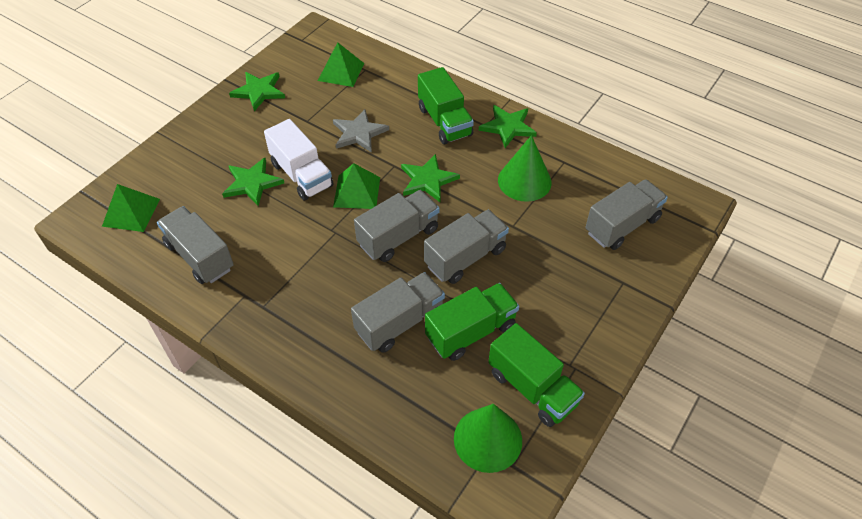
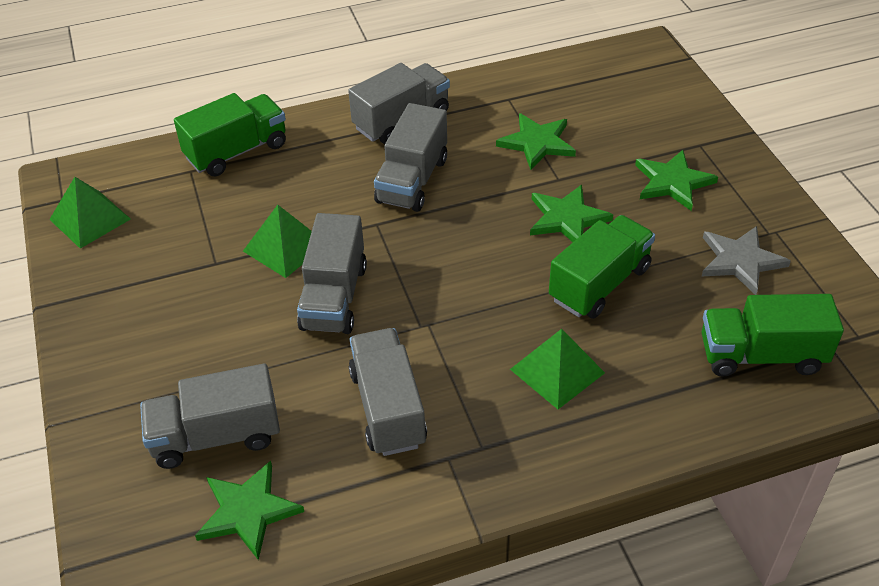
green cone: 2 -> 0
white truck: 1 -> 0

